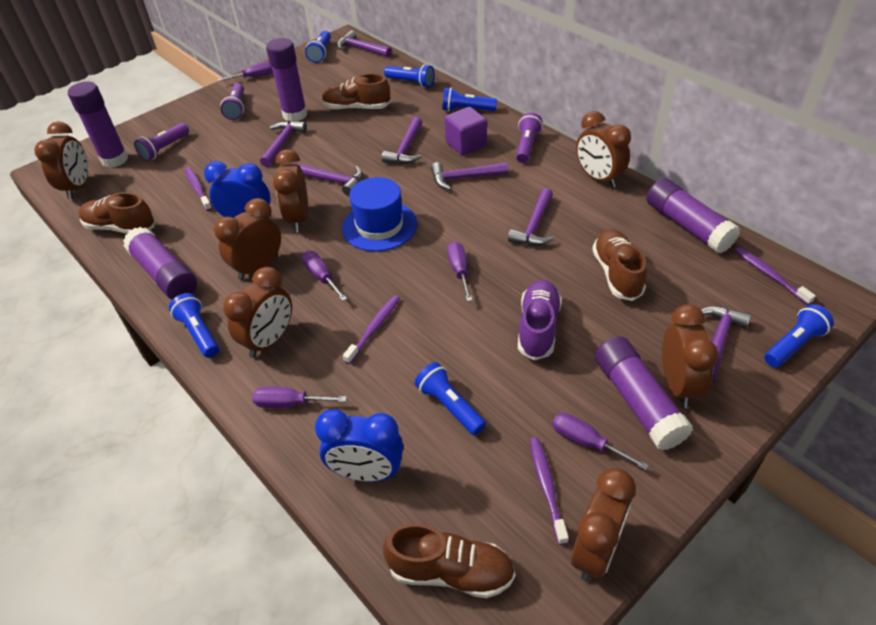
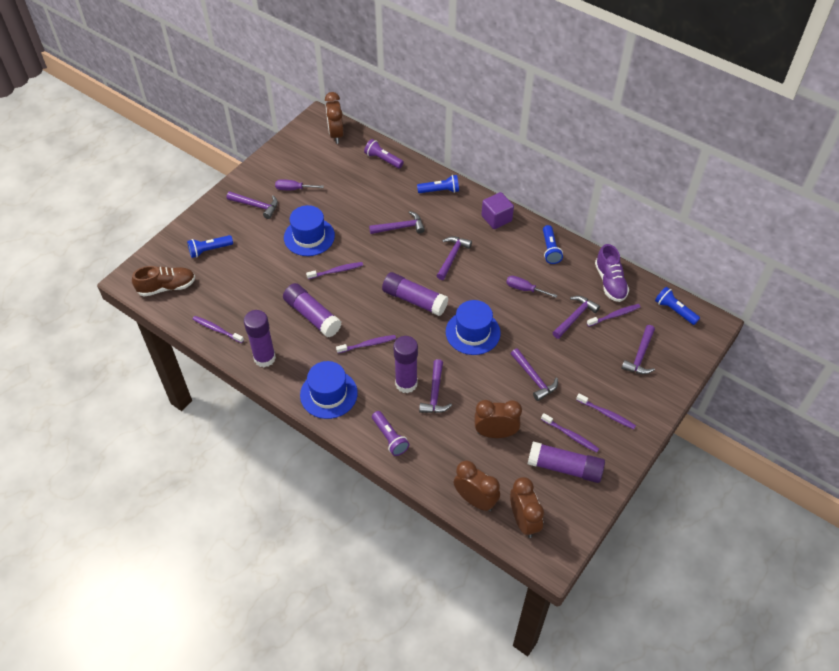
blue clock: 2 -> 0
blue flashlight: 6 -> 4
blue hat: 1 -> 3
brown clock: 7 -> 4
brown shoe: 4 -> 1
purple flashlight: 3 -> 2
purple screwdriver: 5 -> 2
purple toothbrush: 4 -> 6

